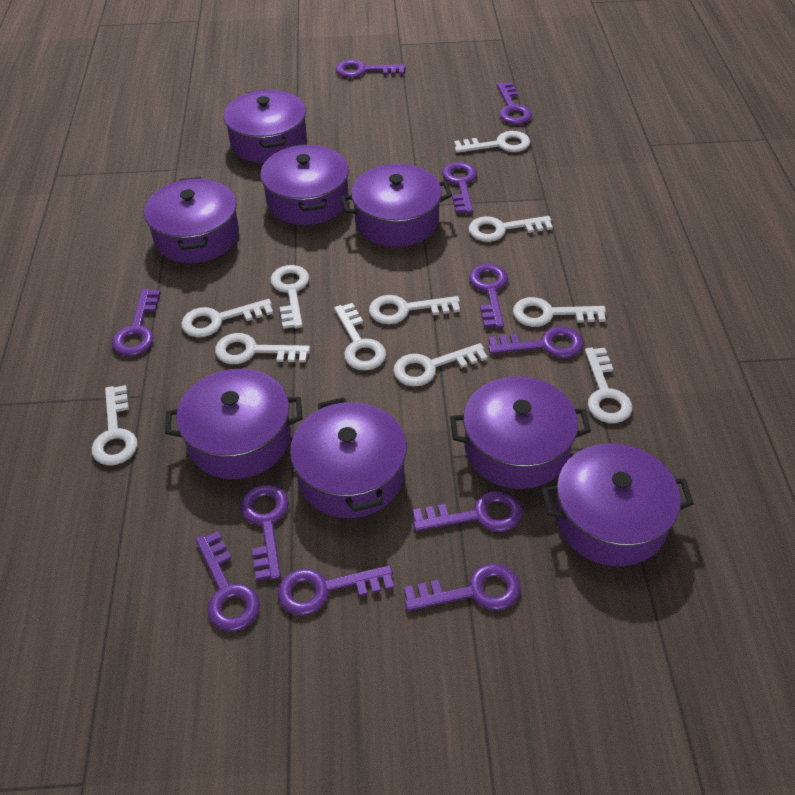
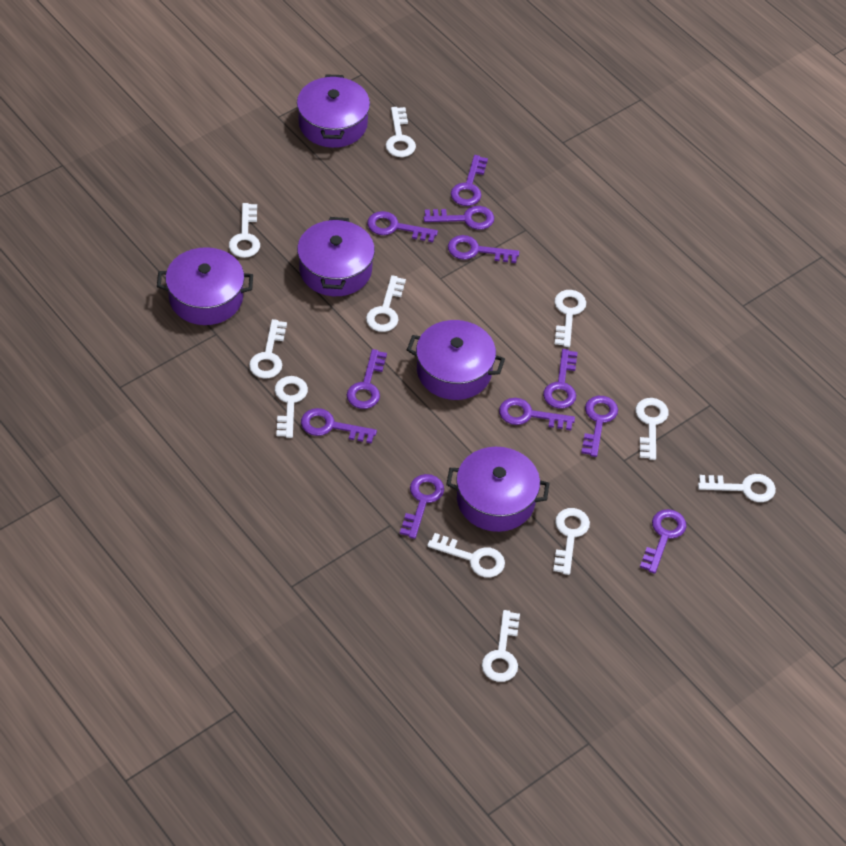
purple pot: 8 -> 5

